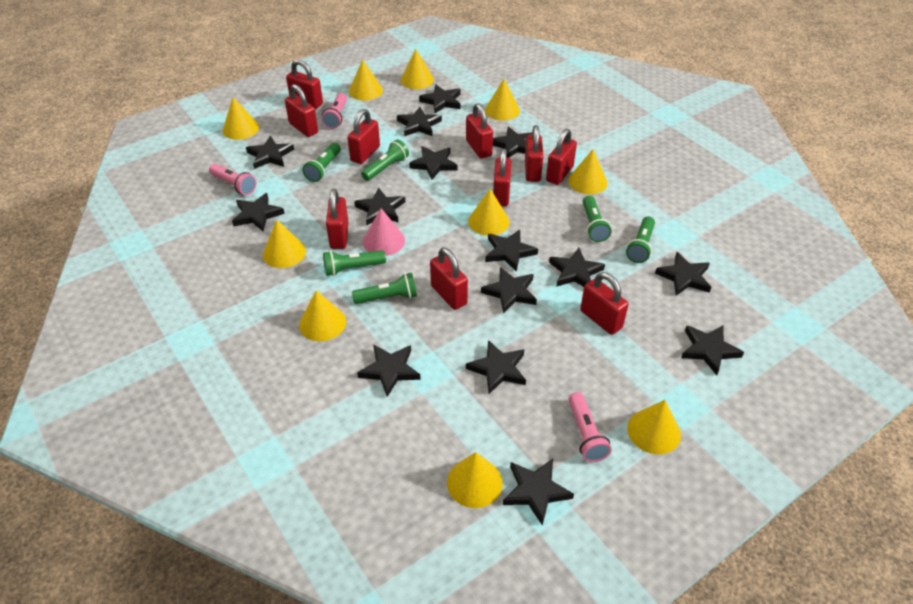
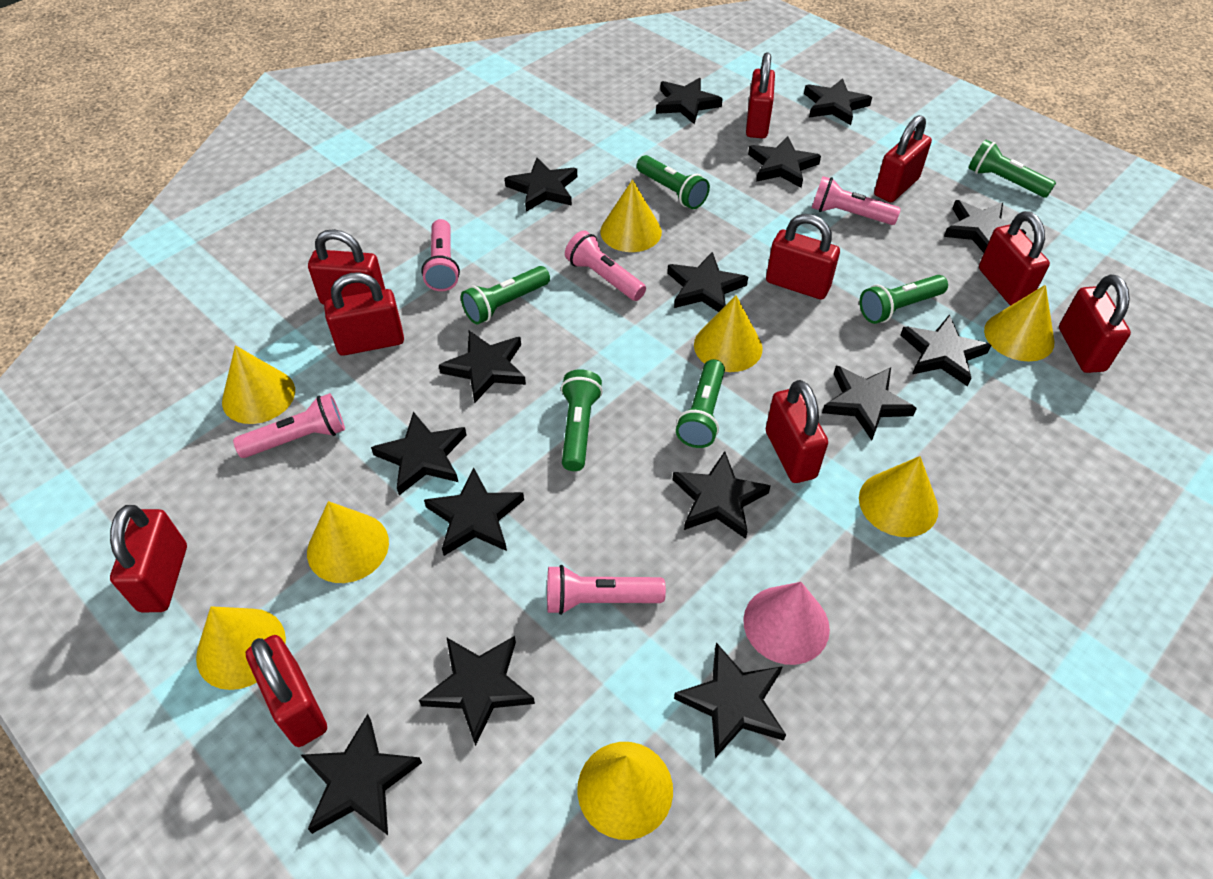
pink flashlight: 3 -> 5
yellow cone: 10 -> 8

